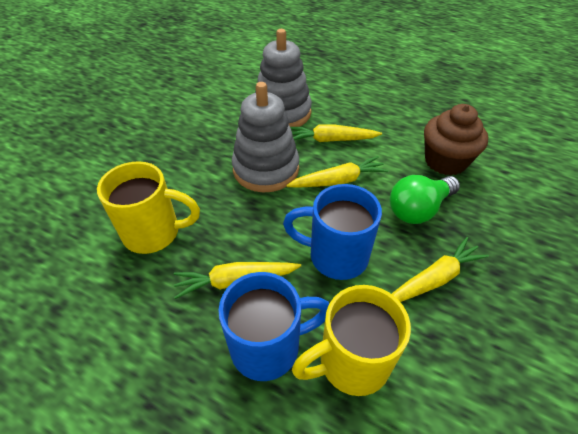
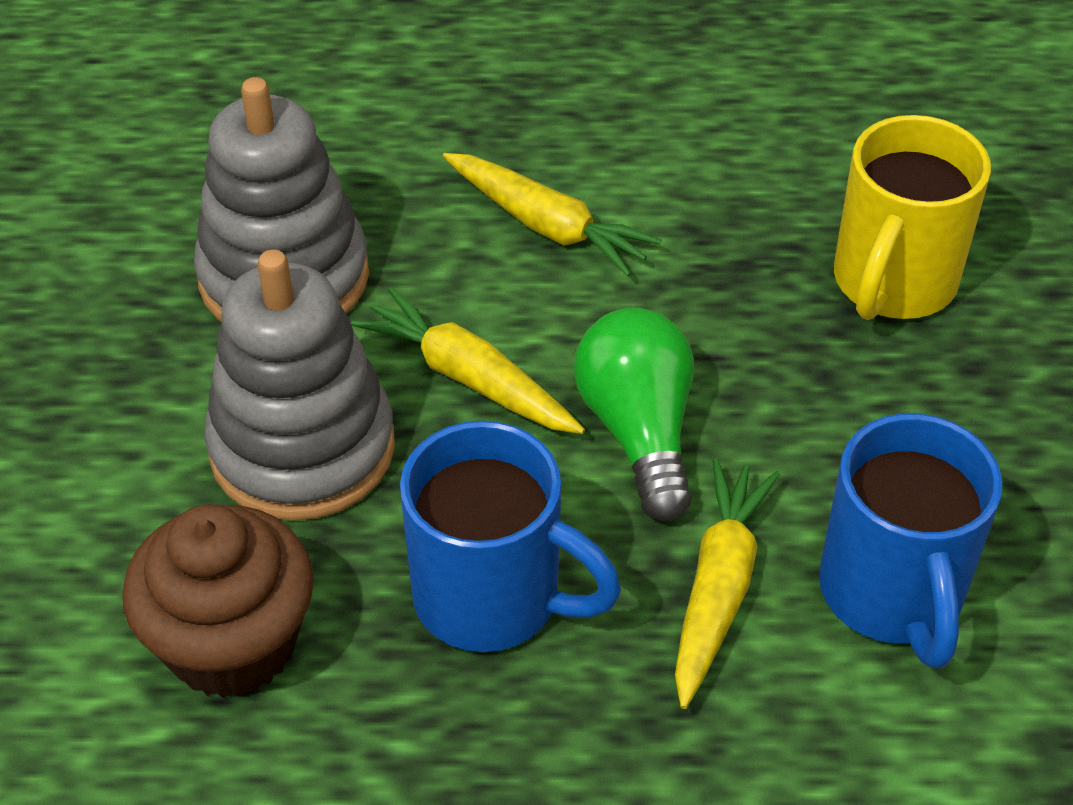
yellow carrot: 4 -> 3
yellow mug: 2 -> 1

